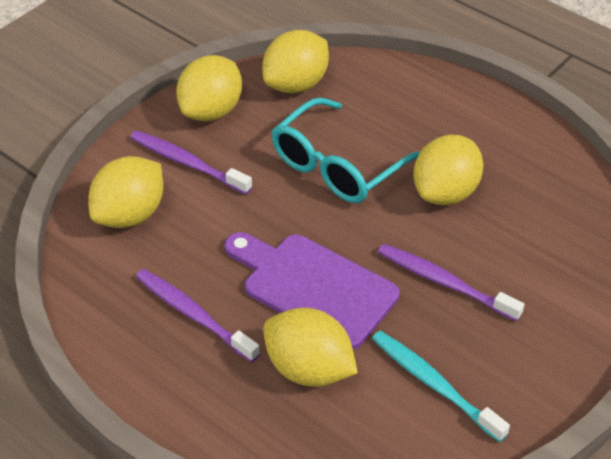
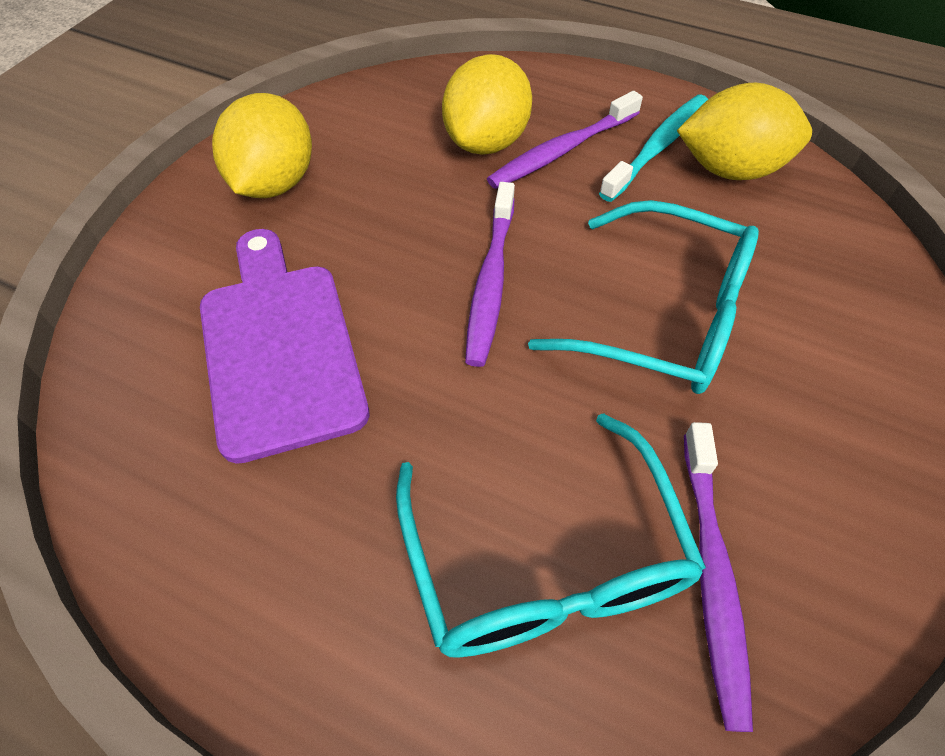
turquoise glasses: 1 -> 2
yellow lemon: 5 -> 3

